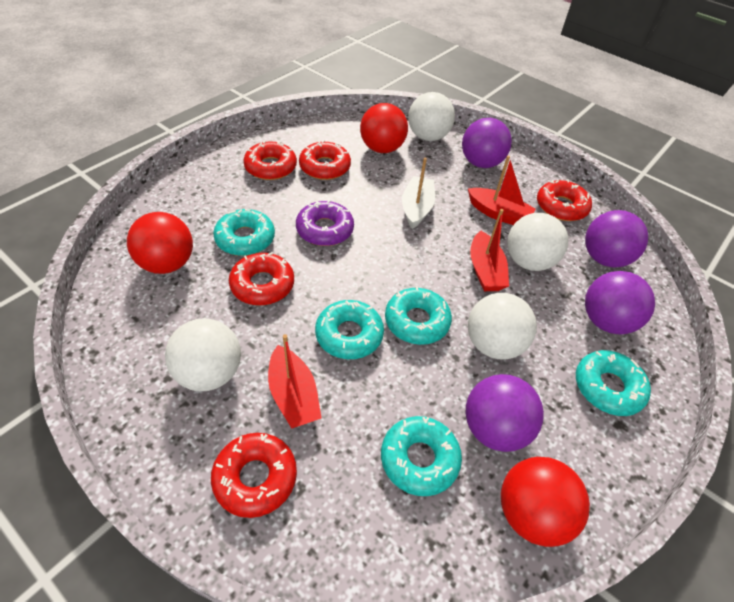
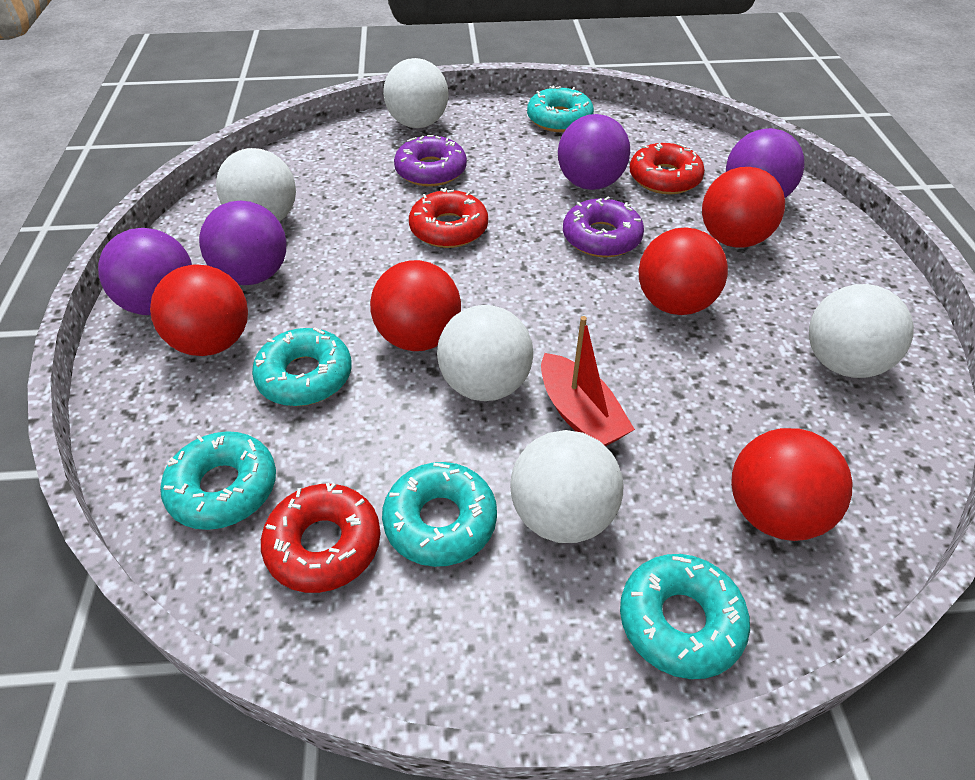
purple donut: 1 -> 2
red ball: 3 -> 5
red boat: 3 -> 1
red donut: 5 -> 3
white ball: 4 -> 5
white boat: 1 -> 0

